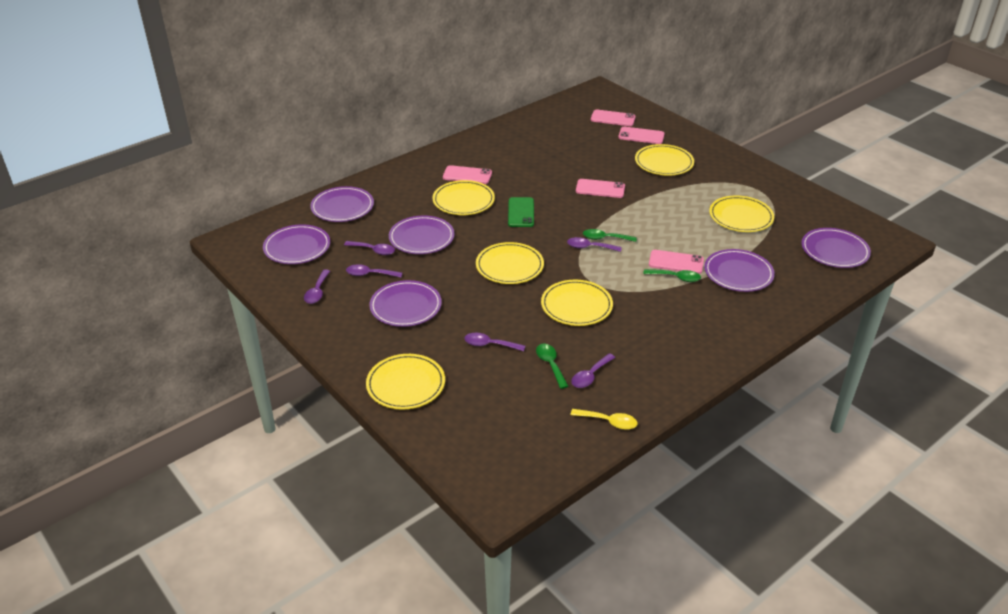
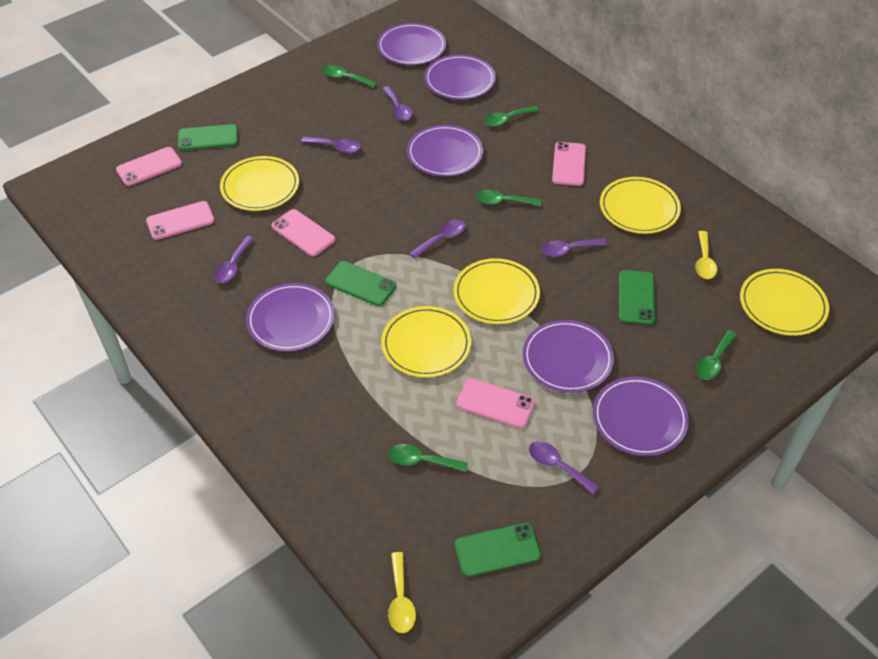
green phone: 1 -> 4
green spoon: 3 -> 5
yellow plate: 6 -> 5
yellow spoon: 1 -> 2

